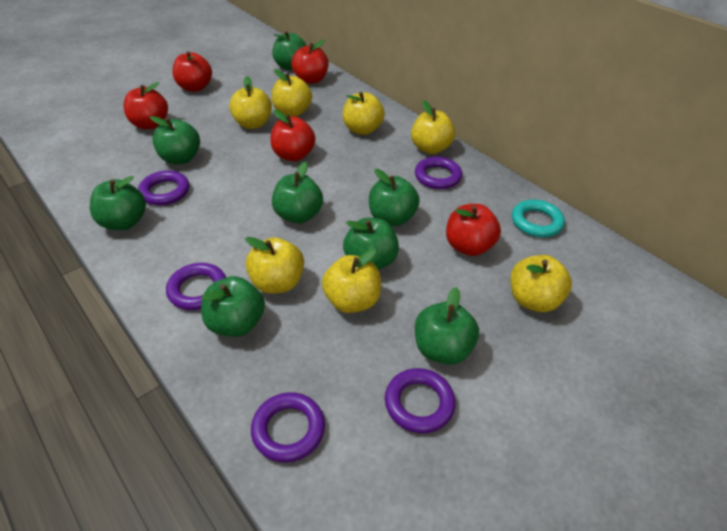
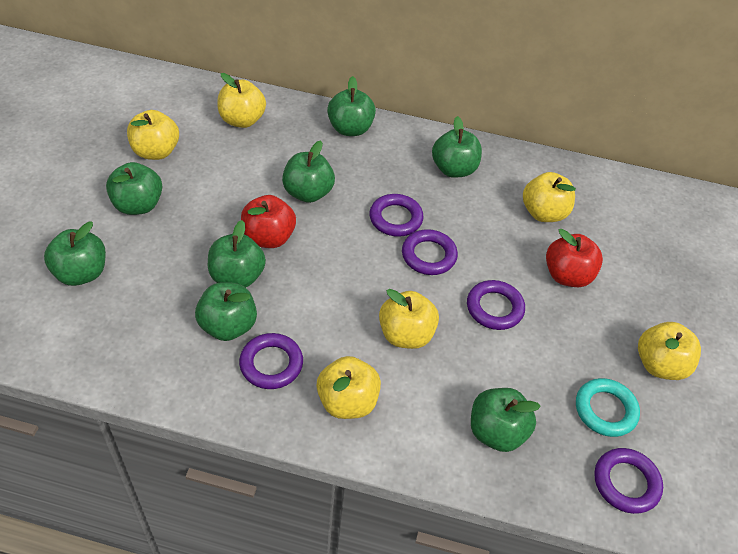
red apple: 5 -> 2
yellow apple: 7 -> 6

